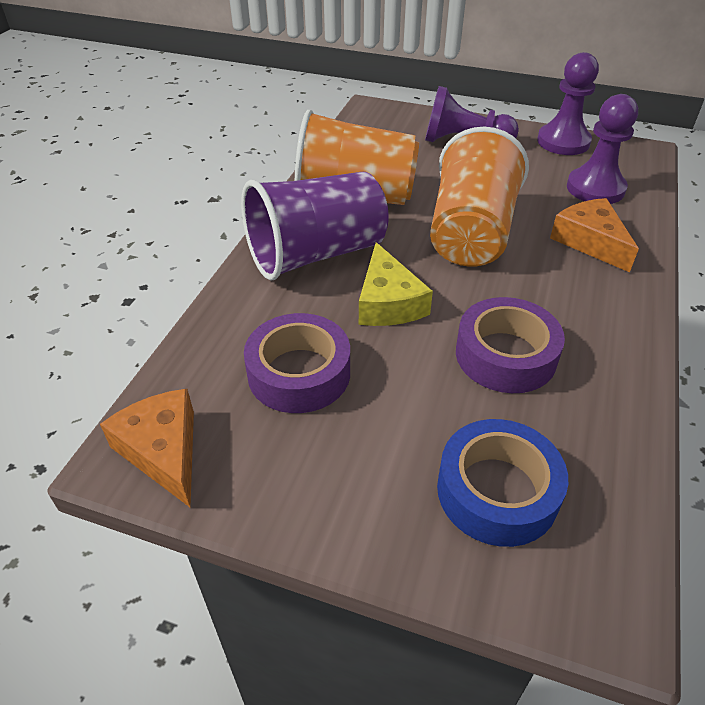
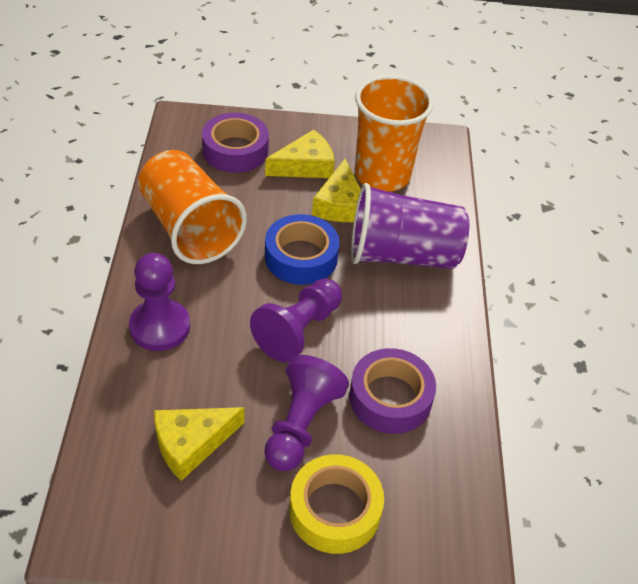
orange cheese: 2 -> 0
yellow cheese: 1 -> 3
yellow tape: 0 -> 1

